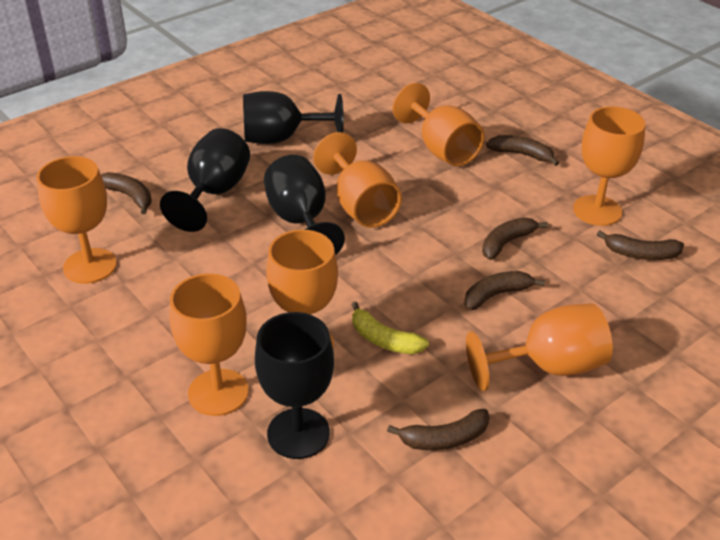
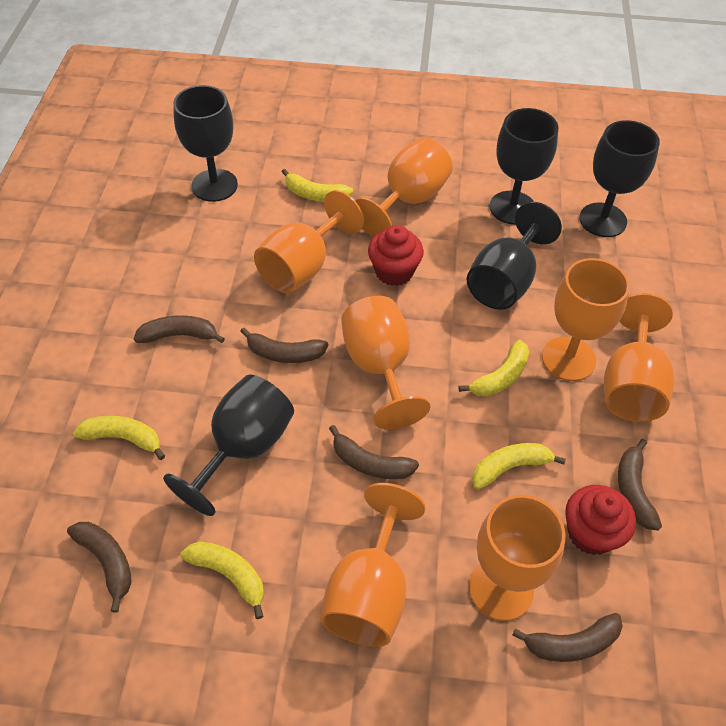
black goblet: 4 -> 5
red cupcake: 0 -> 2
yellow banana: 1 -> 5

